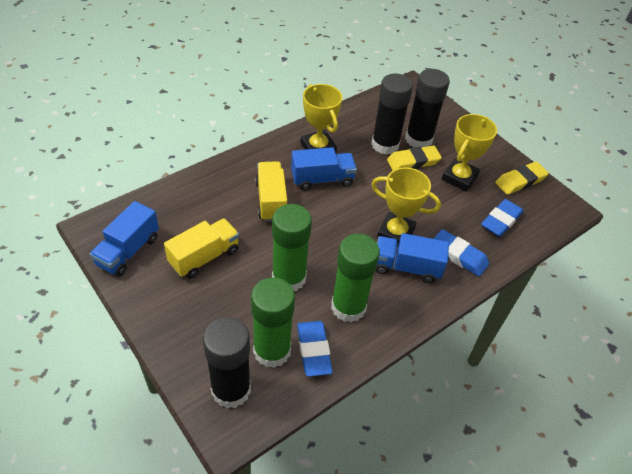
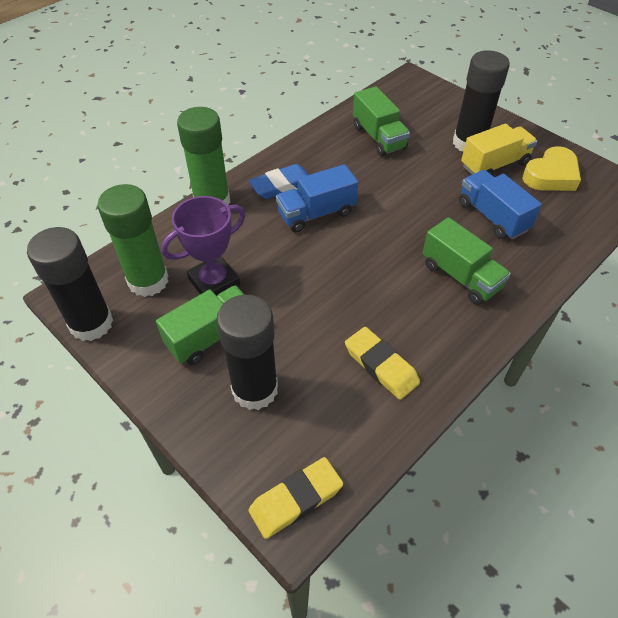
blue eraser: 3 -> 1
blue truck: 3 -> 2
green glue stick: 3 -> 2
green truck: 0 -> 3
purple trophy: 0 -> 1
yellow heart: 0 -> 1
yellow trophy: 3 -> 0
yellow truck: 2 -> 1

